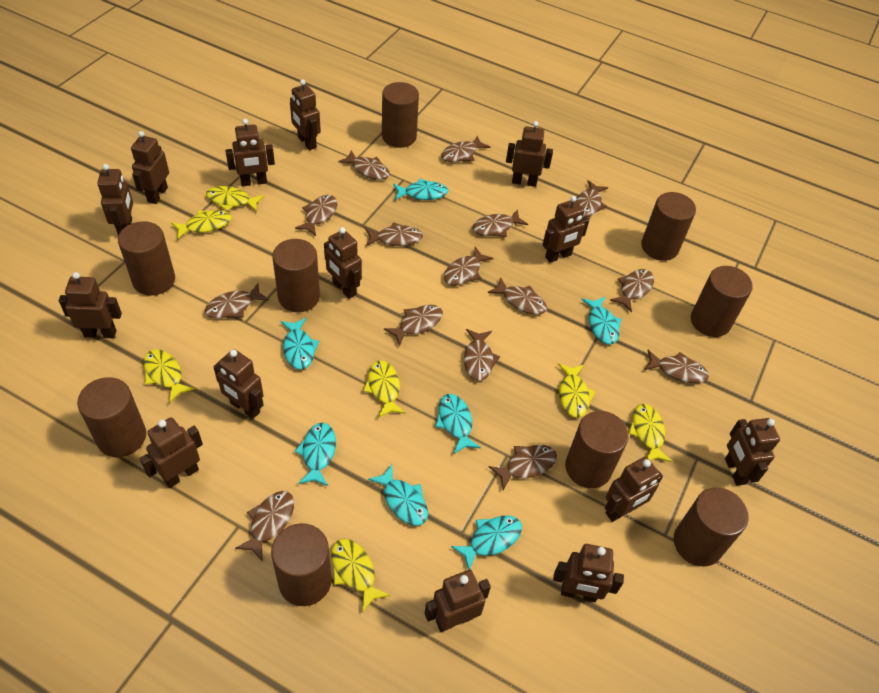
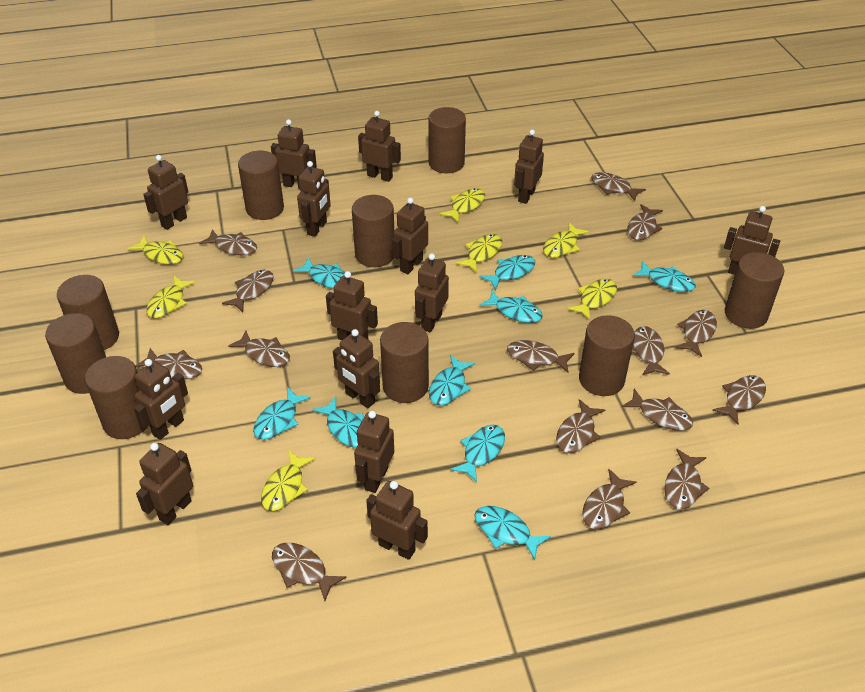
turquoise fish: 7 -> 9

